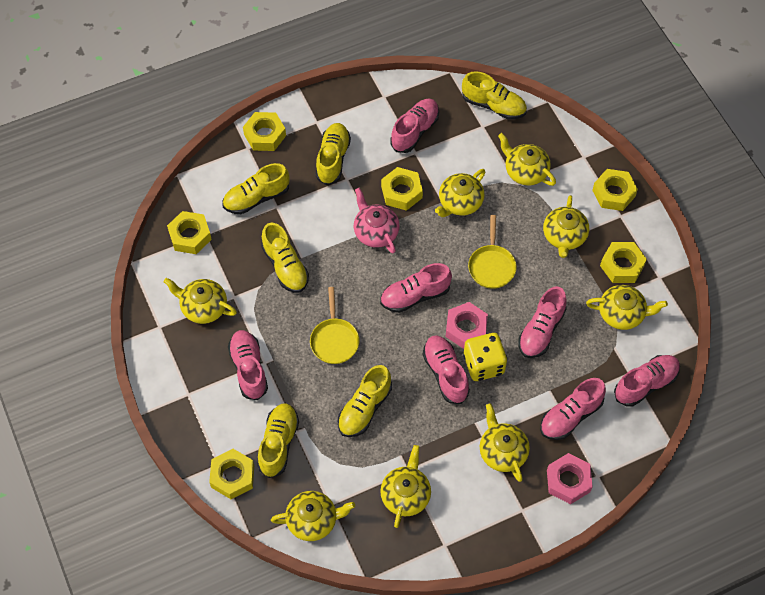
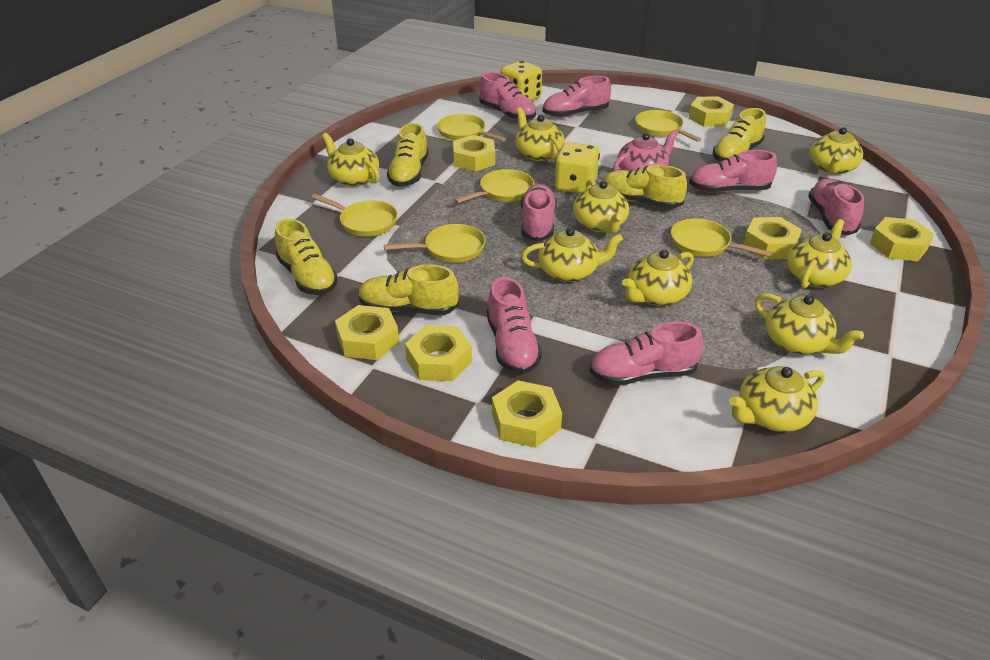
pink nut: 2 -> 0
yellow dice: 1 -> 2
yellow nut: 6 -> 7
yellow pan: 2 -> 6
yellow shoe: 6 -> 5
yellow teapot: 8 -> 9

